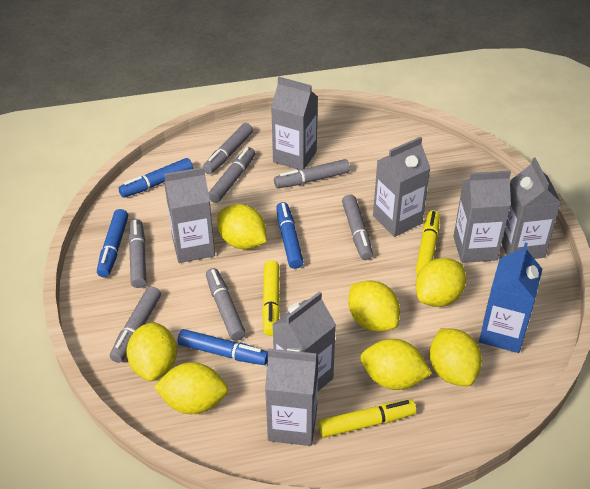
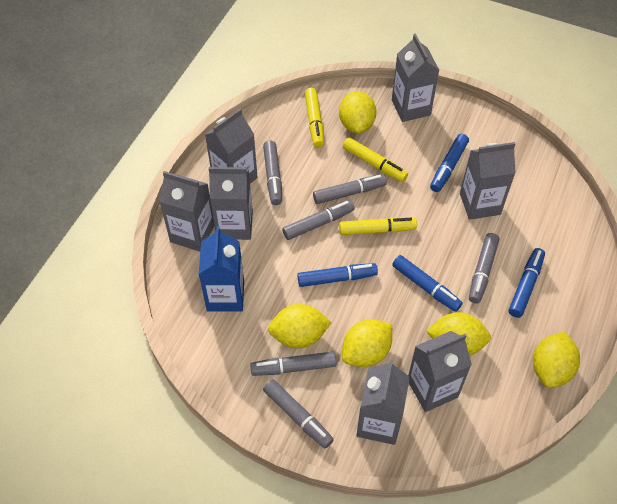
grey marker: 7 -> 6
yellow lemon: 7 -> 5

